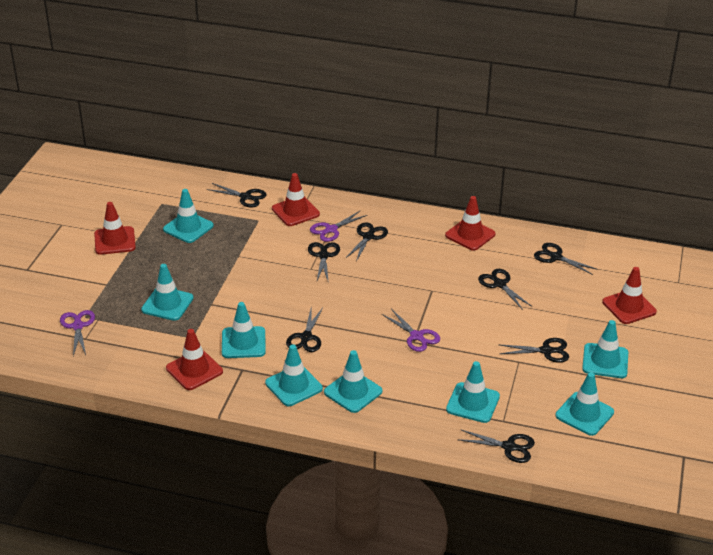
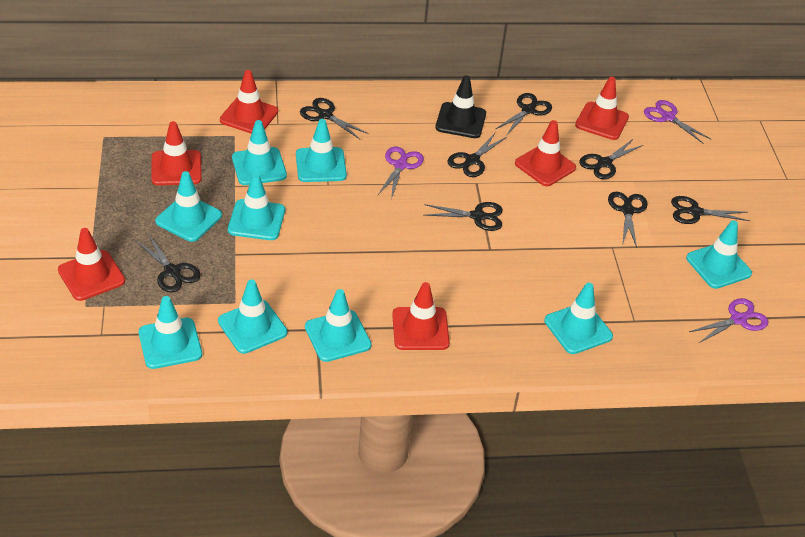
black traffic cone: 0 -> 1
red traffic cone: 5 -> 6
turquoise traffic cone: 8 -> 9

